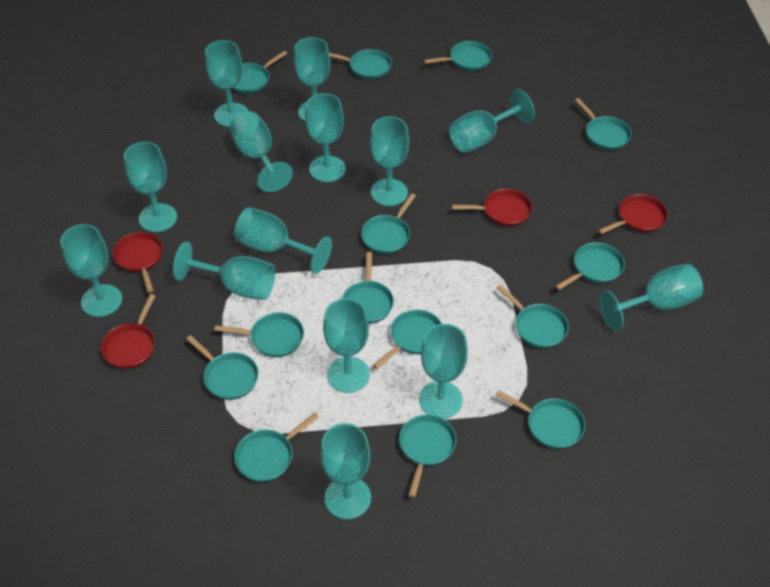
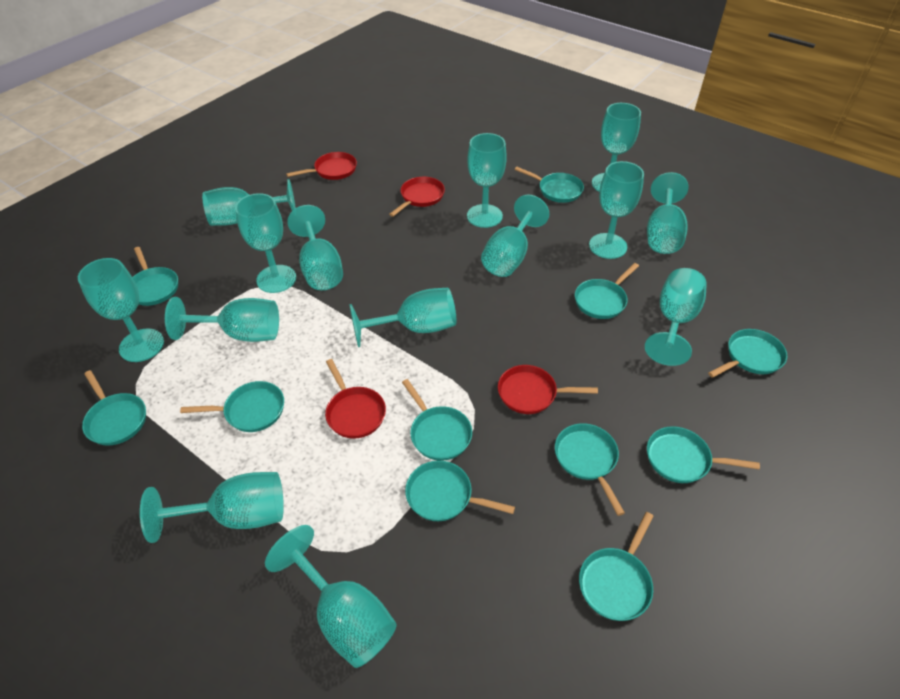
turquoise pan: 14 -> 11

